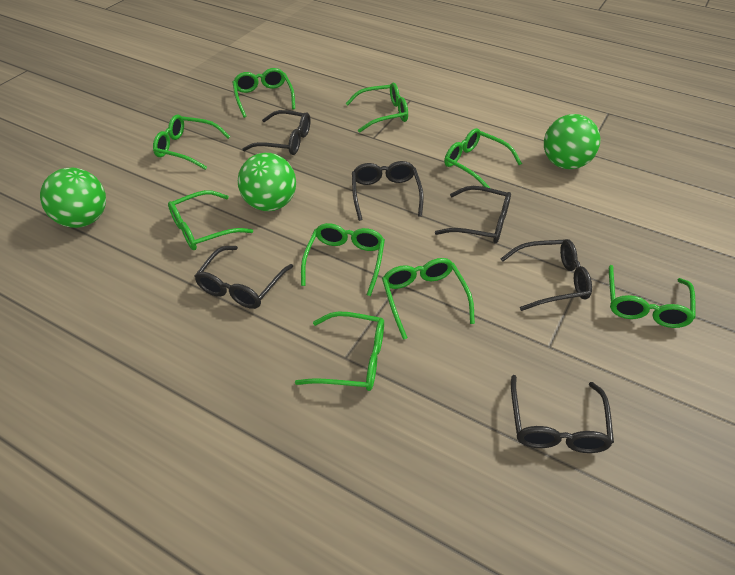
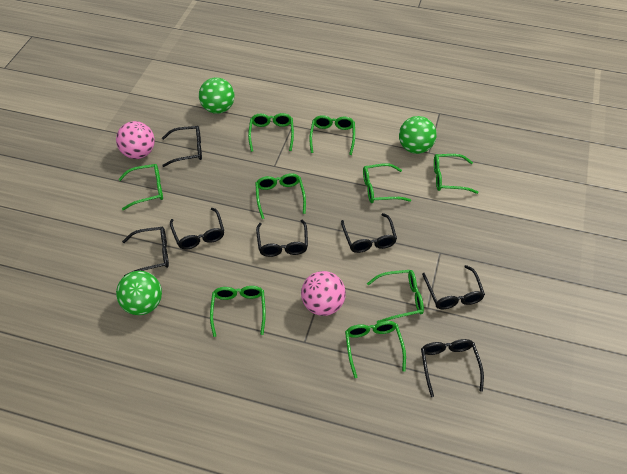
black glasses: 6 -> 7
pink ball: 0 -> 2

